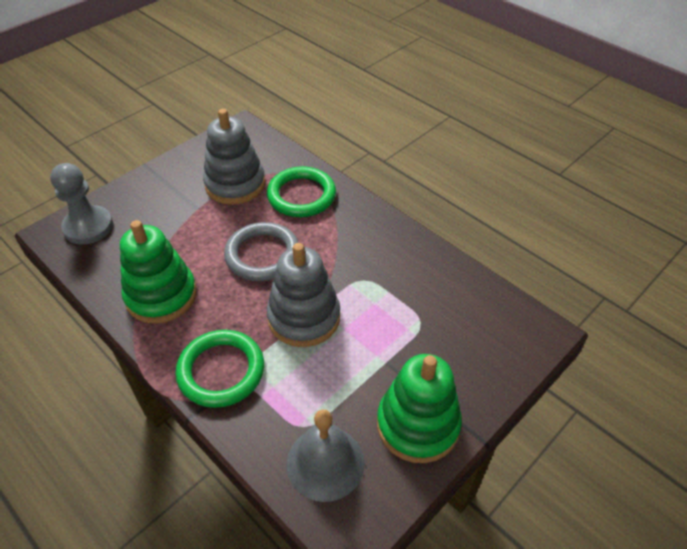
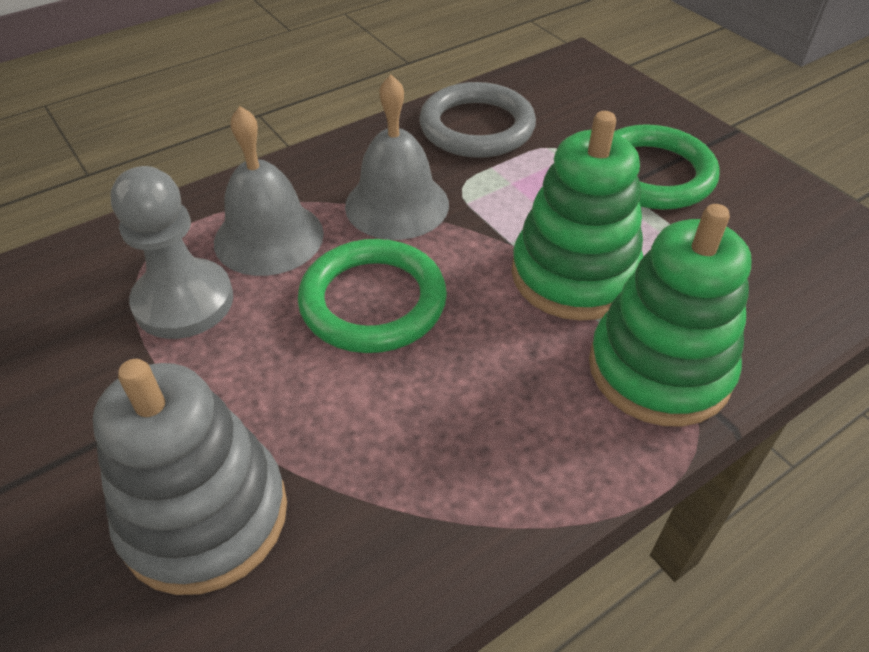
grey bell: 1 -> 2
grey stacking toy: 2 -> 1

